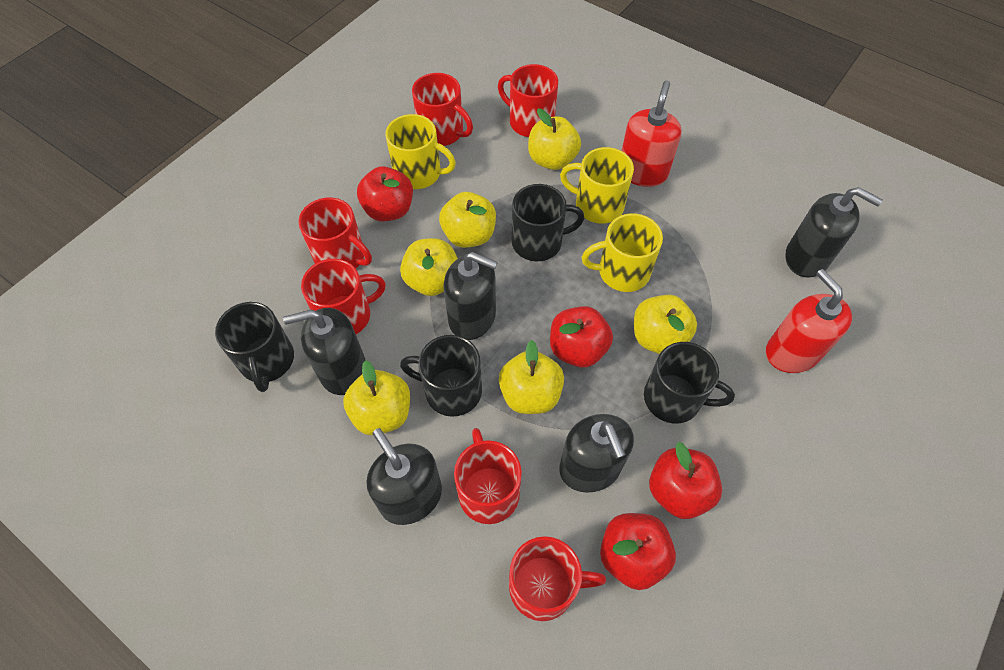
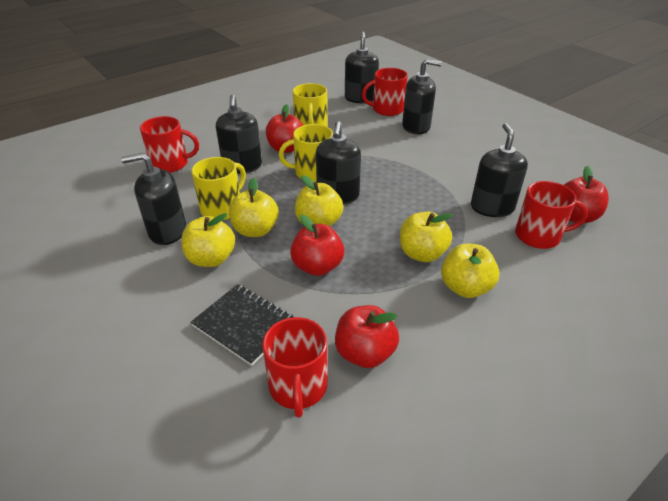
black mug: 4 -> 0
black notebook: 0 -> 1
black soap dispenser: 5 -> 6
red mug: 6 -> 4
red soap dispenser: 2 -> 0
yellow apple: 6 -> 5

